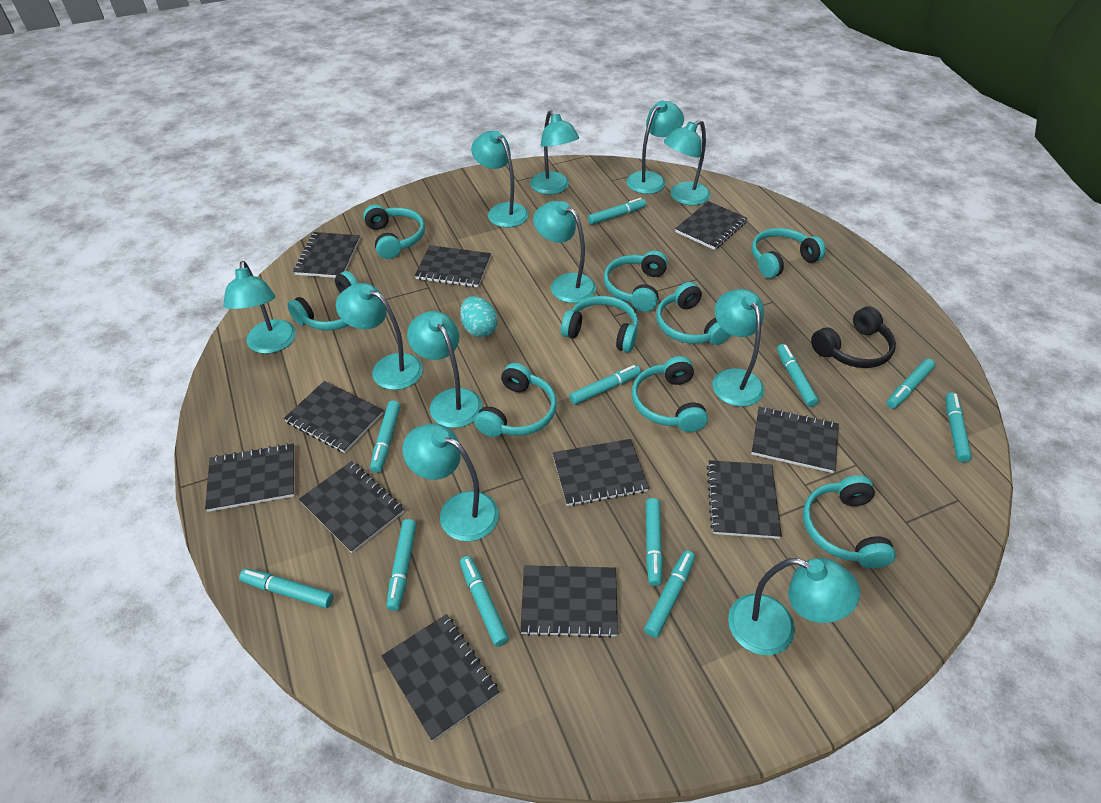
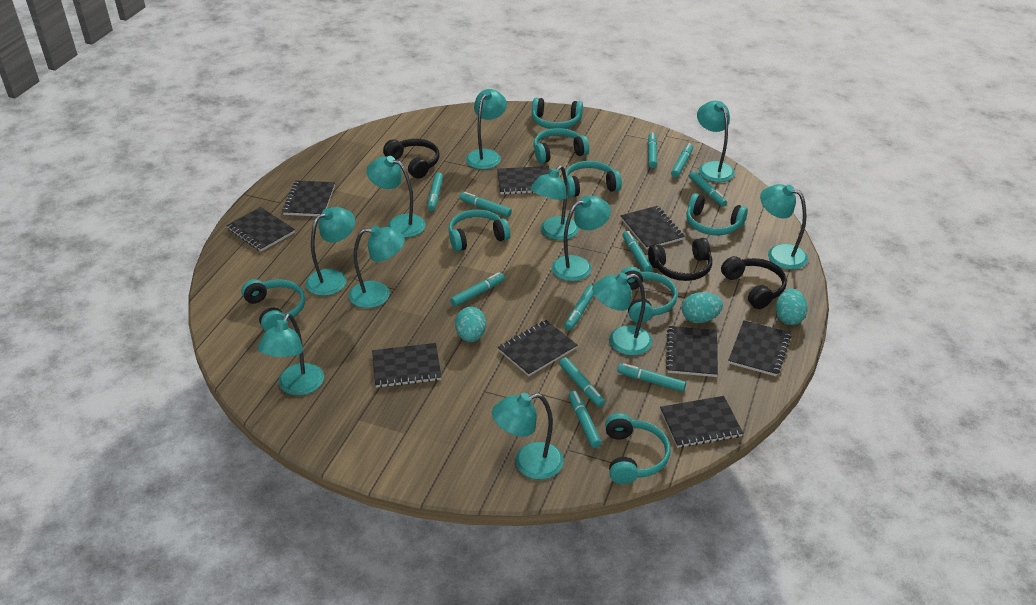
black headphones: 1 -> 3
black notebook: 11 -> 9
turquoise egg: 1 -> 3
turquoise headphones: 9 -> 8

